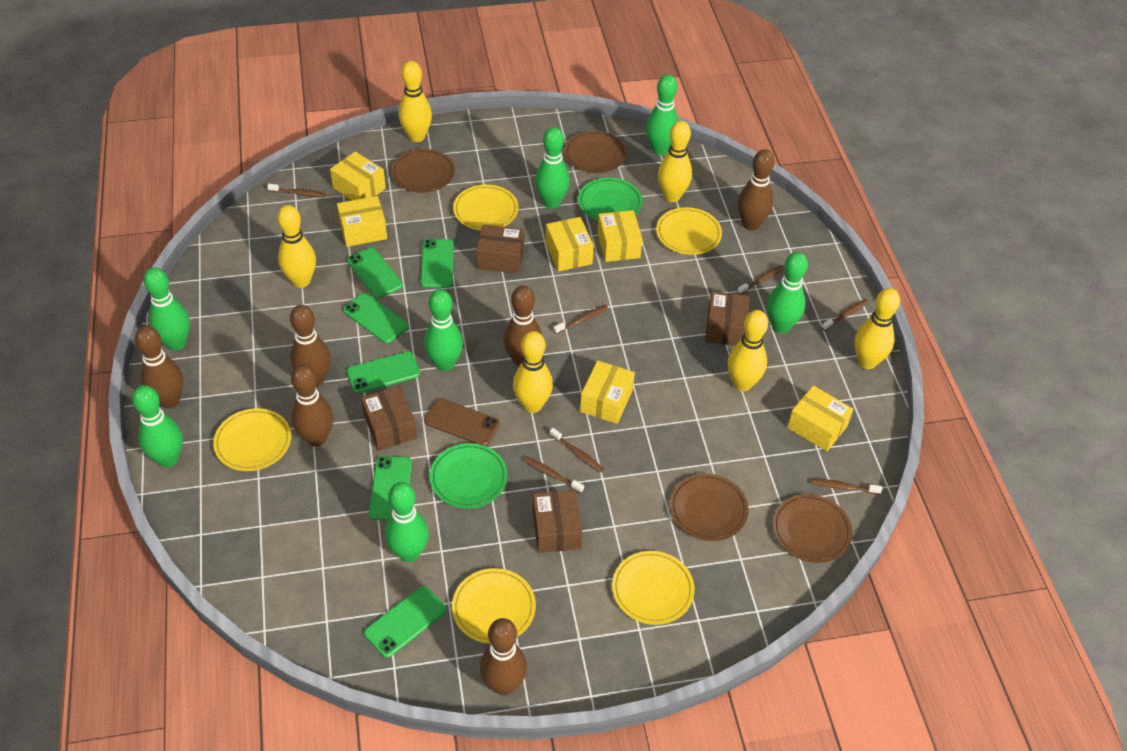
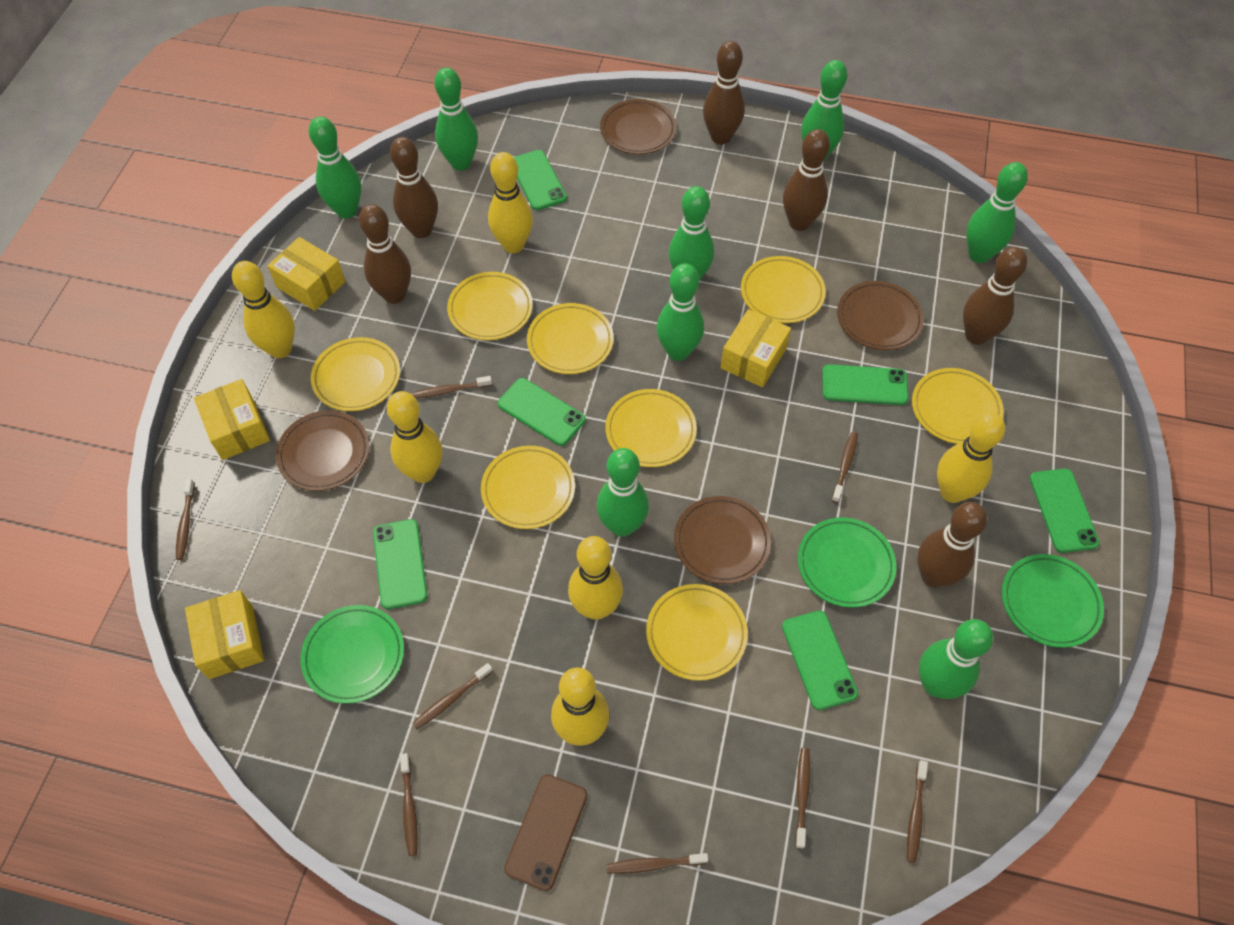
brown box: 4 -> 0
brown toothbrush: 7 -> 8
green bowling pin: 7 -> 8
green plate: 2 -> 3
yellow box: 6 -> 4
yellow plate: 5 -> 8

